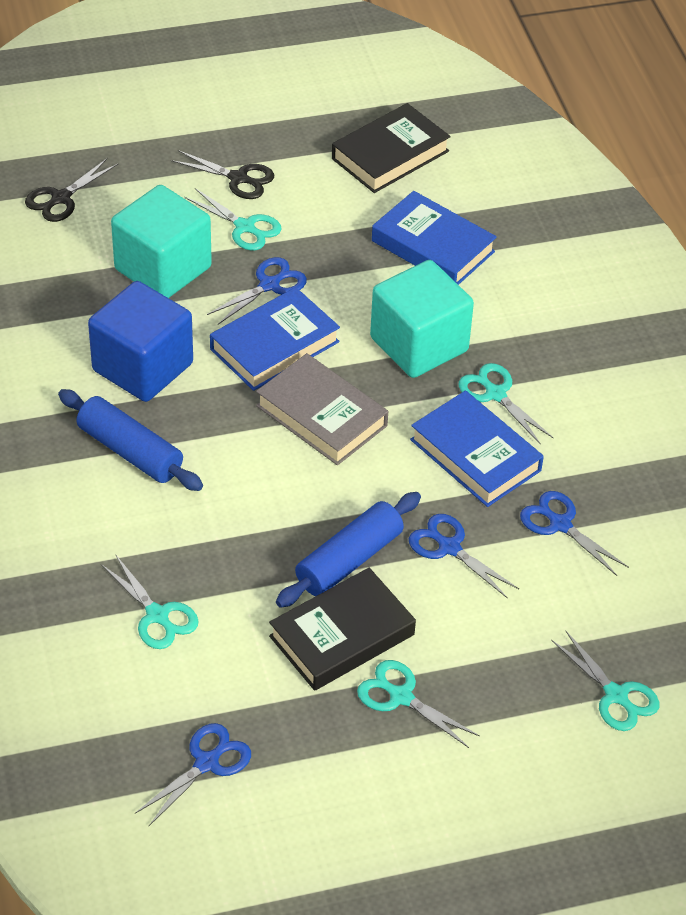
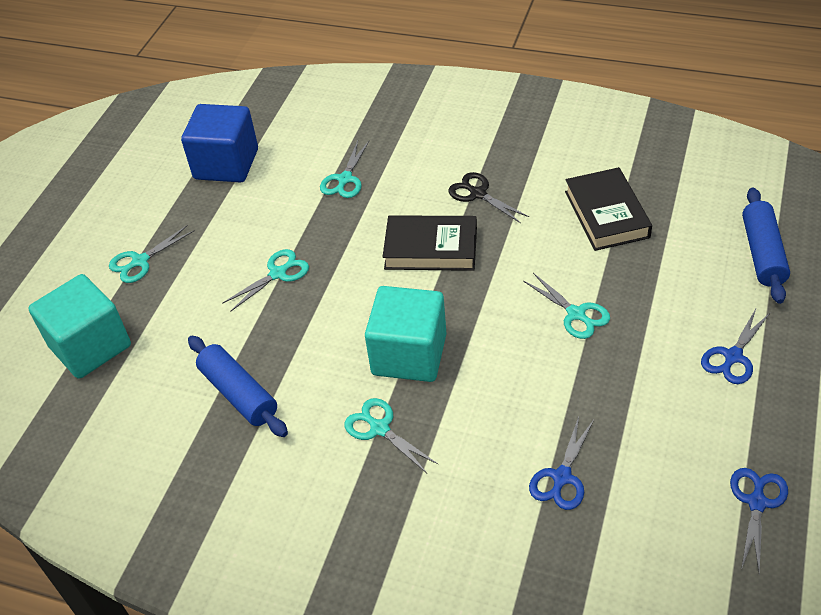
black scissors: 2 -> 1
blue book: 3 -> 0
blue scissors: 4 -> 3
grey book: 1 -> 0

